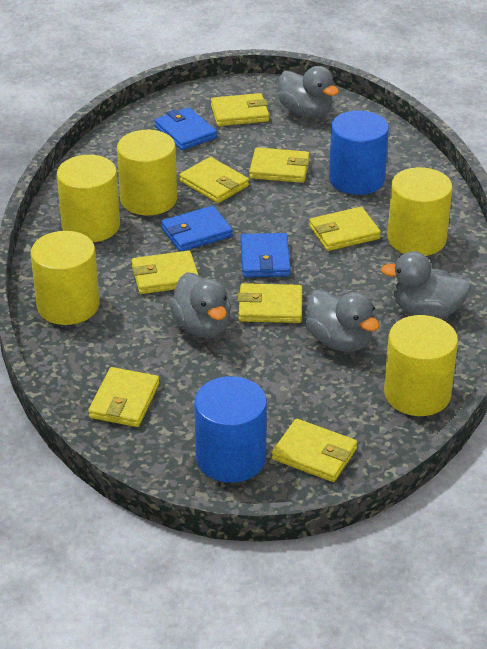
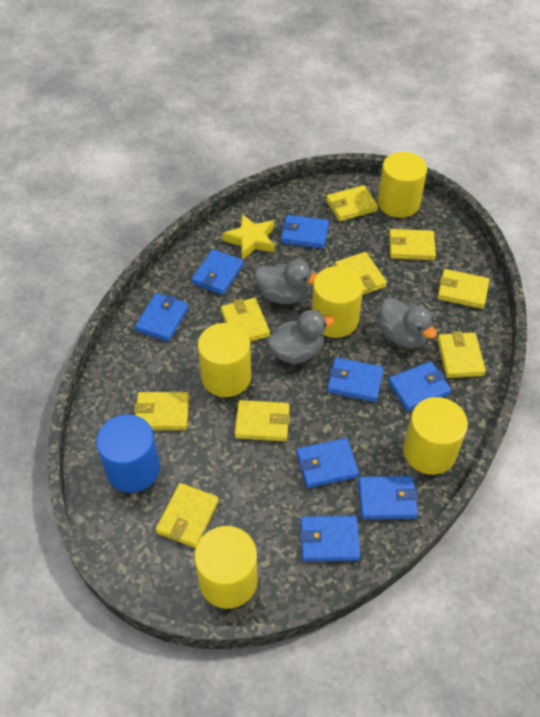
blue cylinder: 2 -> 1
blue wallet: 3 -> 8
grey duck: 4 -> 3
yellow star: 0 -> 1
yellow wallet: 8 -> 9

